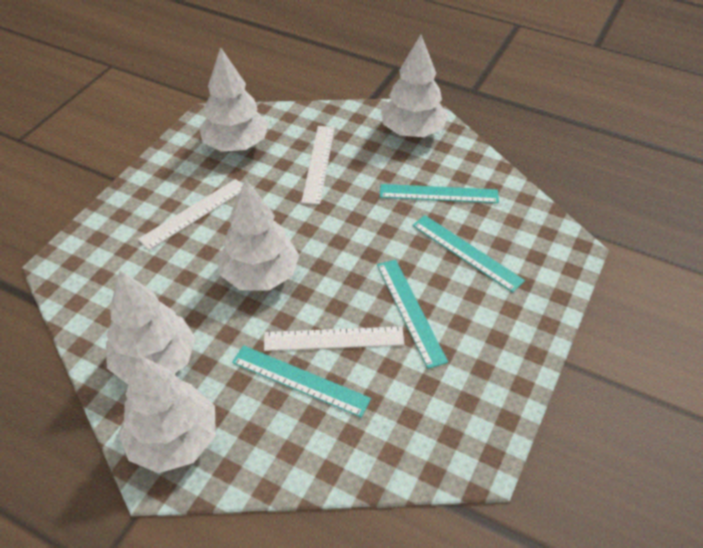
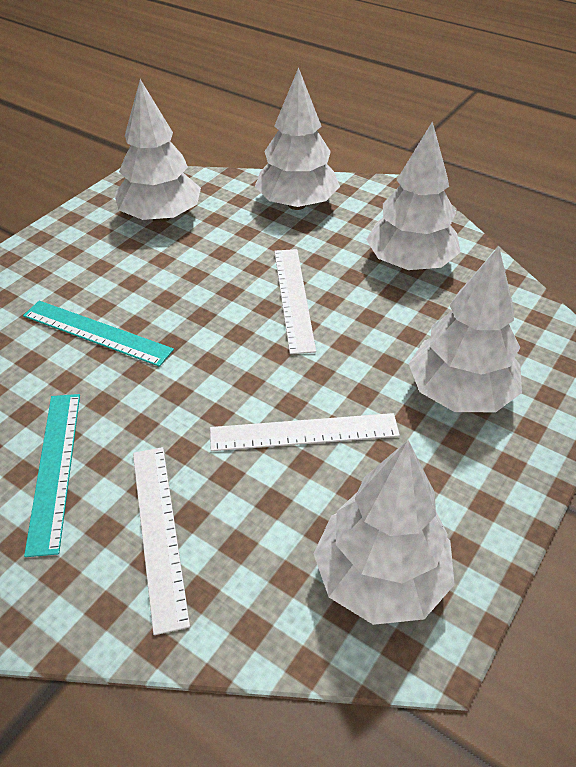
turquoise ruler: 4 -> 2

